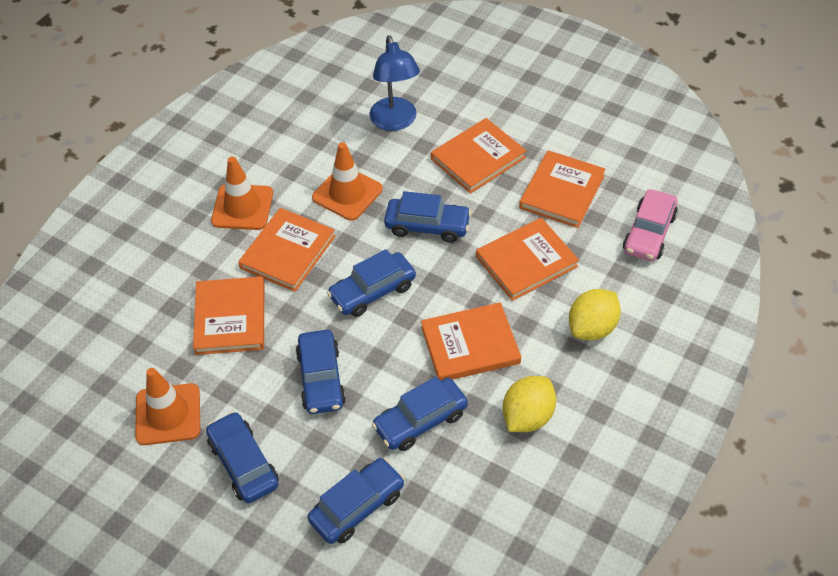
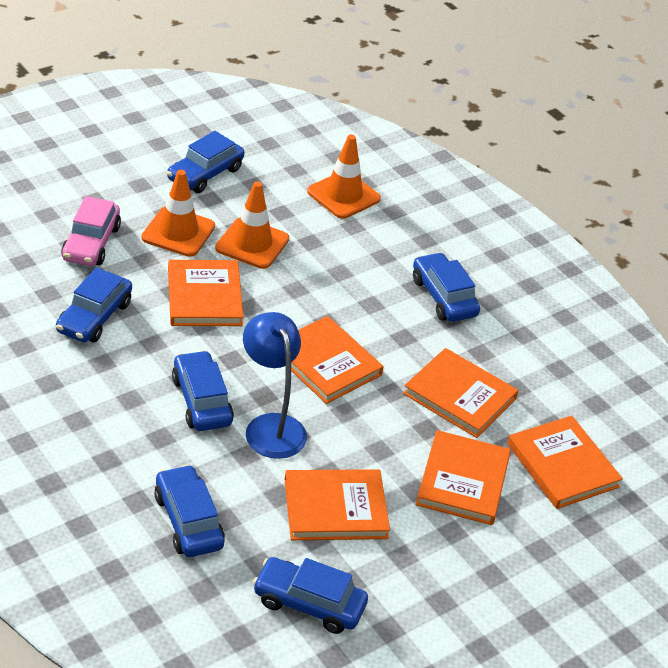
yellow lemon: 2 -> 0

